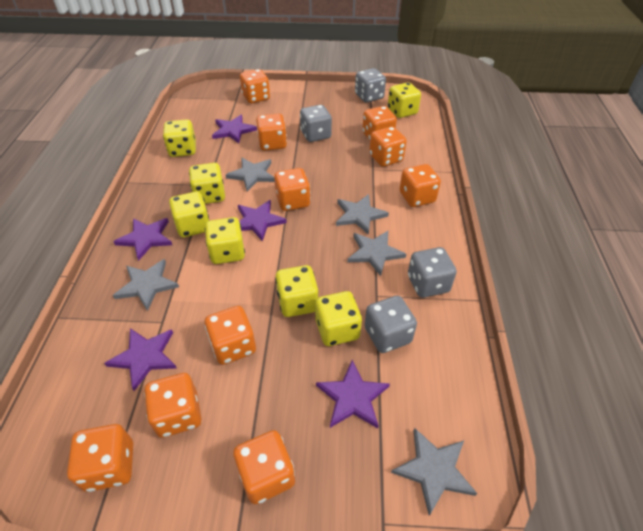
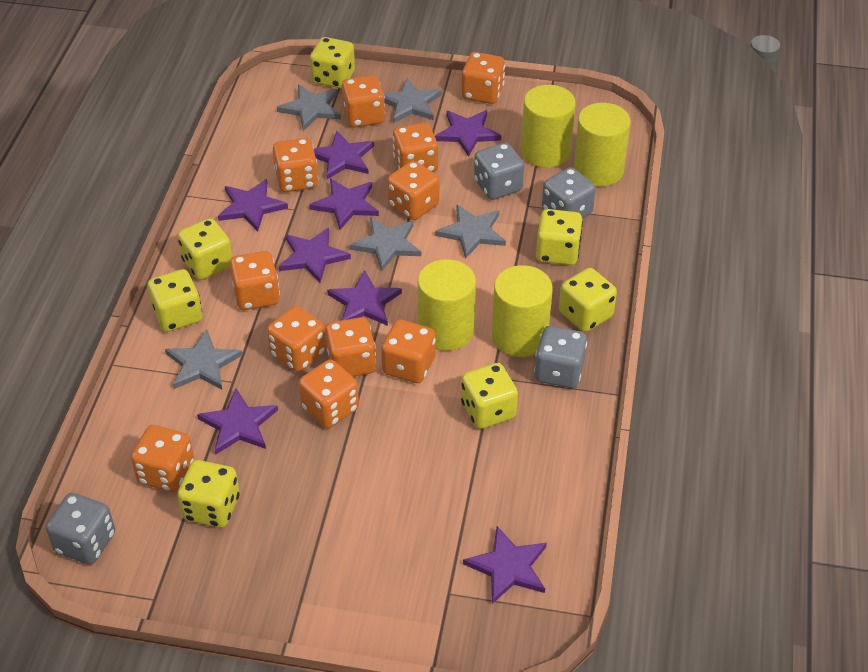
orange dice: 10 -> 11
purple star: 5 -> 8
yellow cylinder: 0 -> 4

